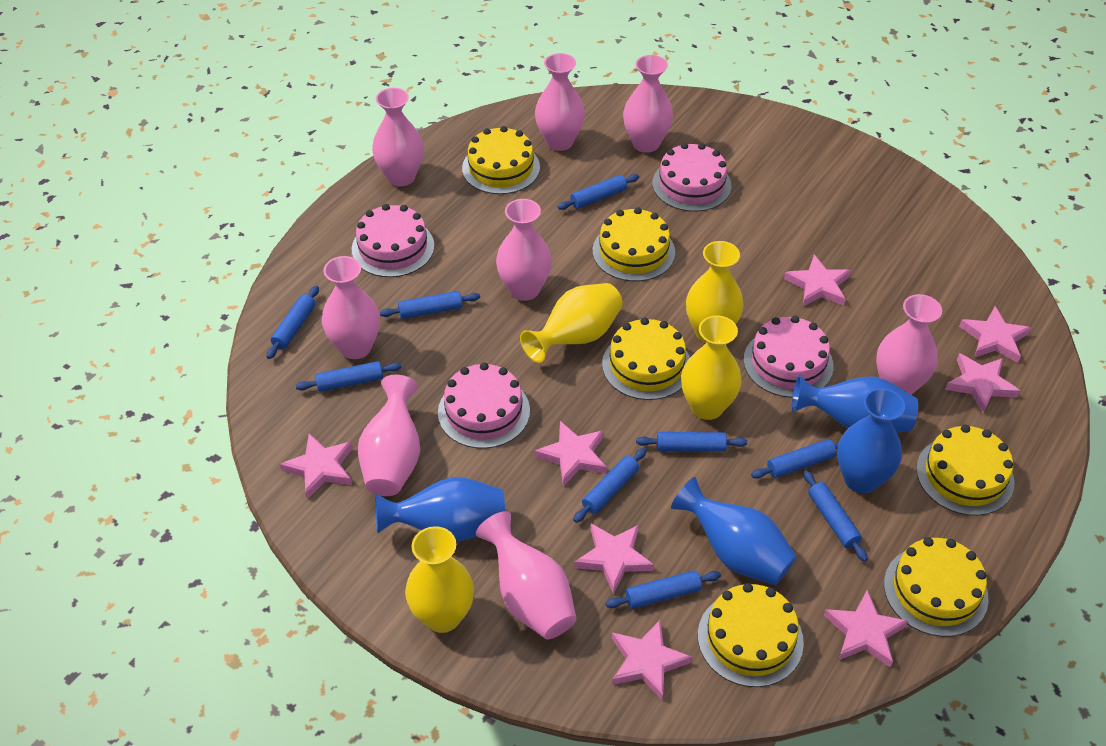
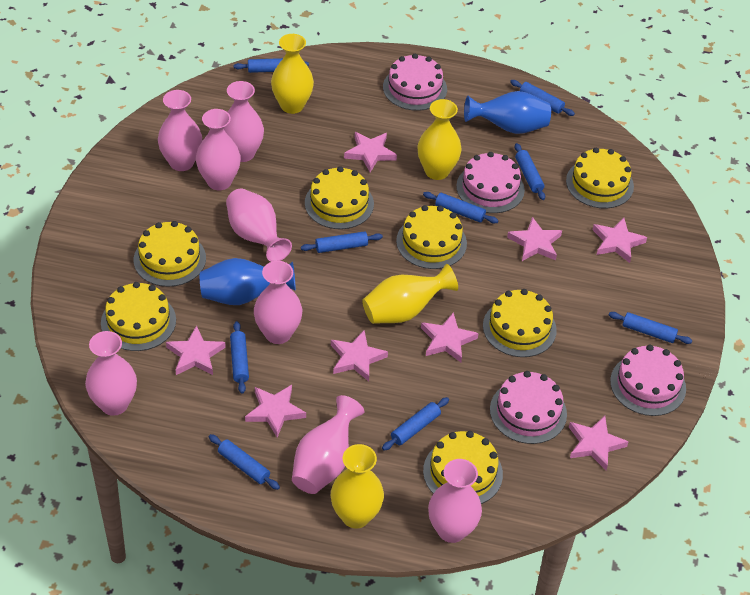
blue vase: 4 -> 2
yellow cake: 6 -> 7

